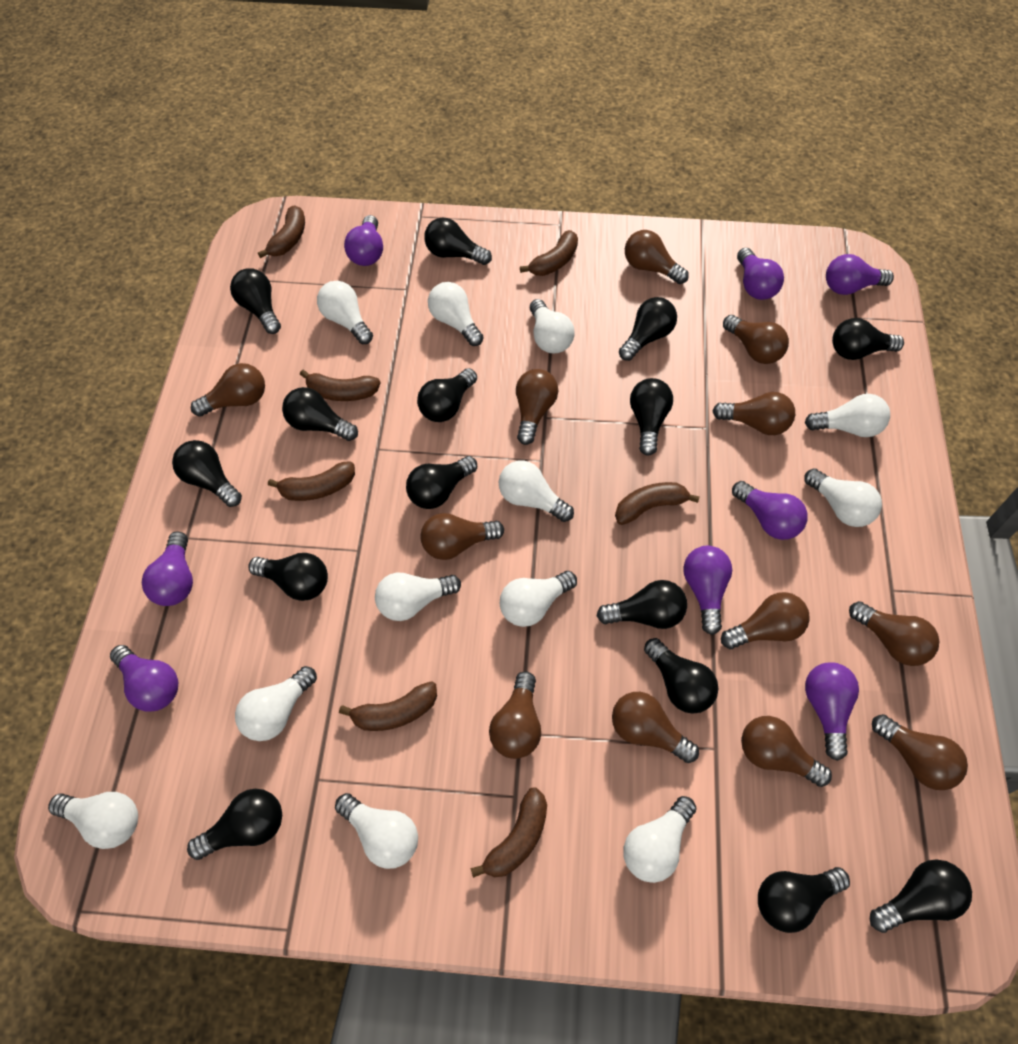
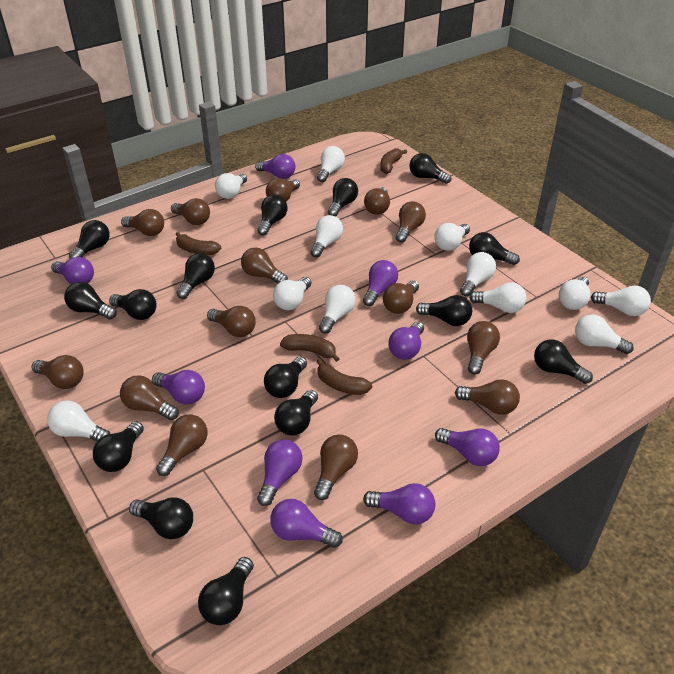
brown banana: 7 -> 4
brown light bulb: 12 -> 14
purple light bulb: 8 -> 9

